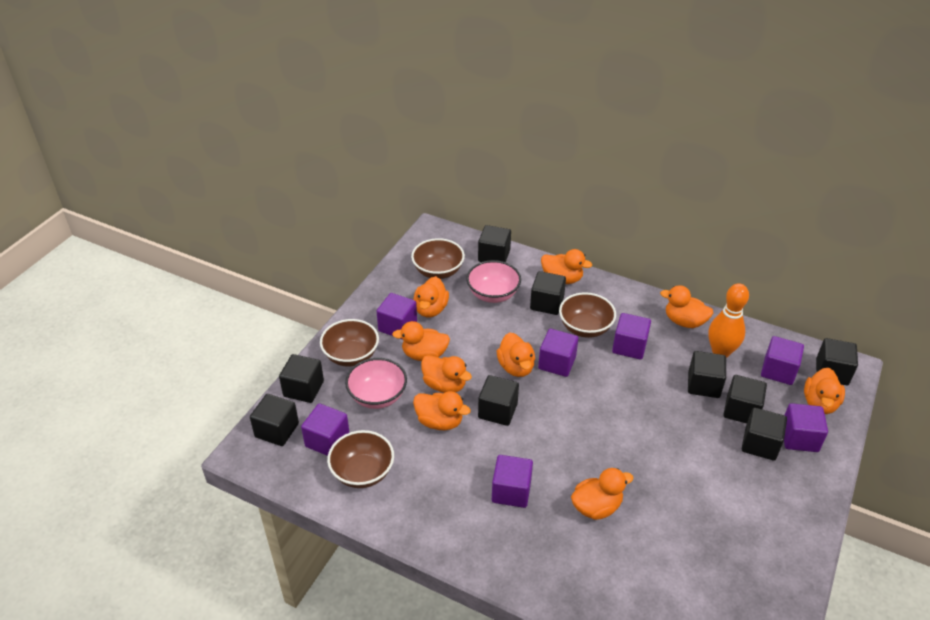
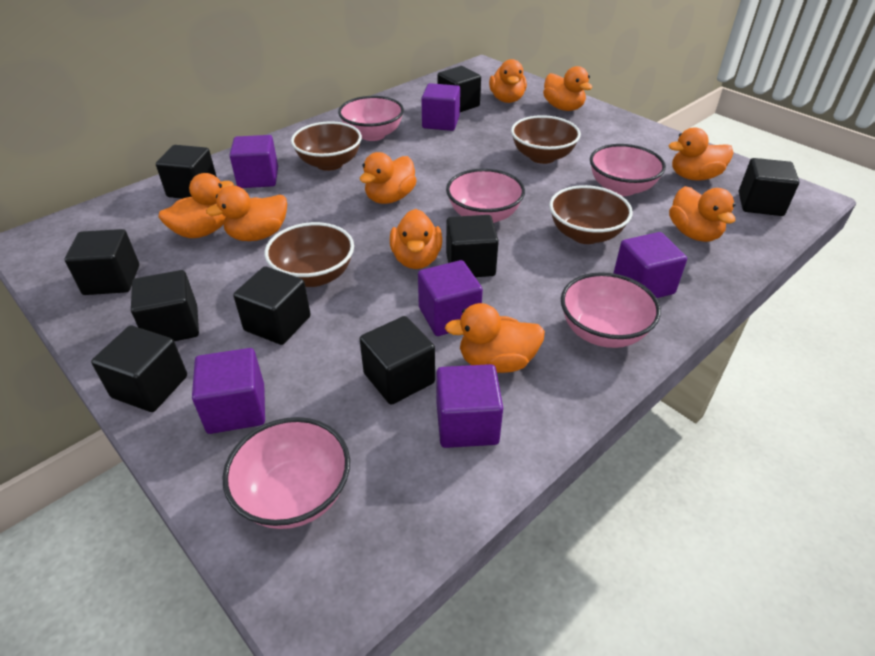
orange bowling pin: 1 -> 0
pink bowl: 2 -> 5
purple cube: 7 -> 6

